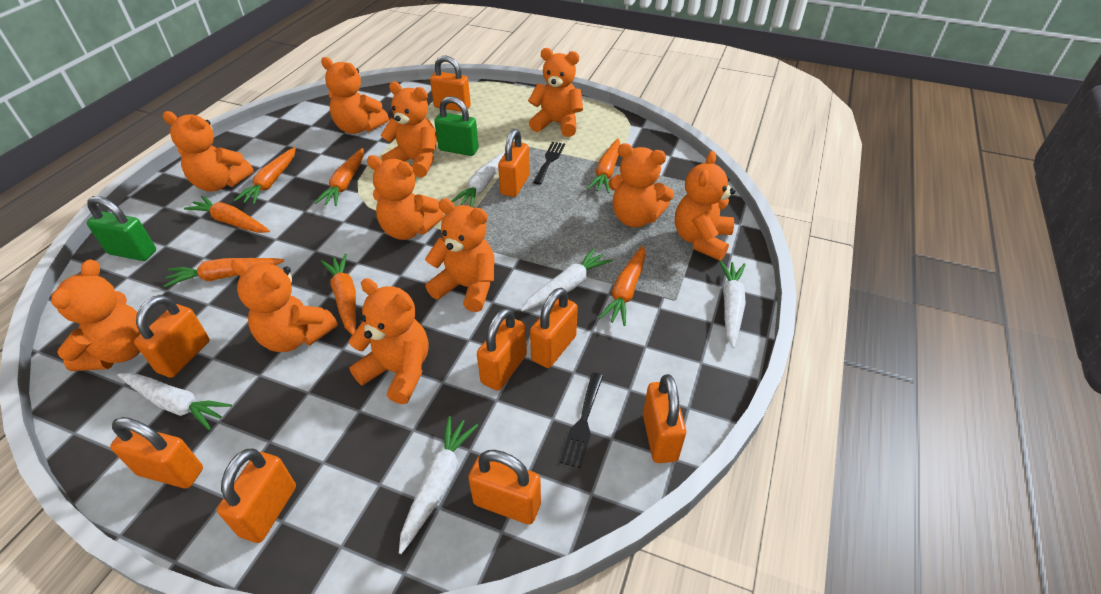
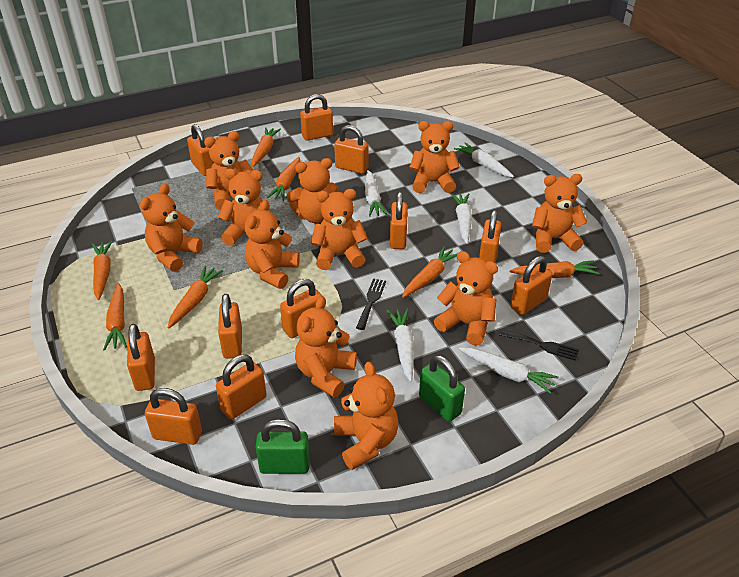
orange padlock: 9 -> 11

